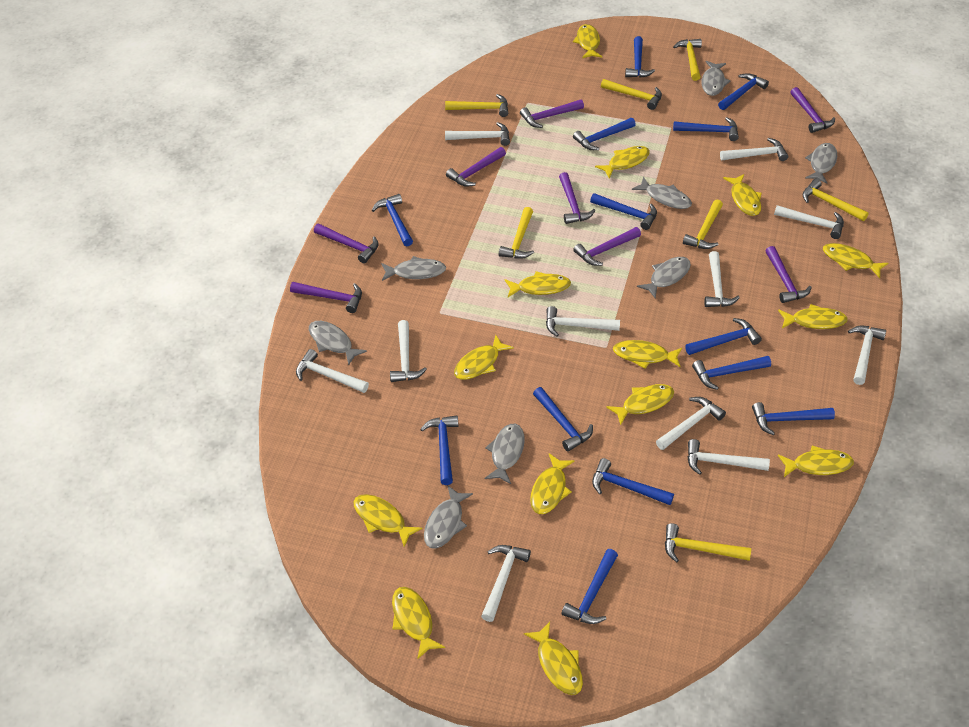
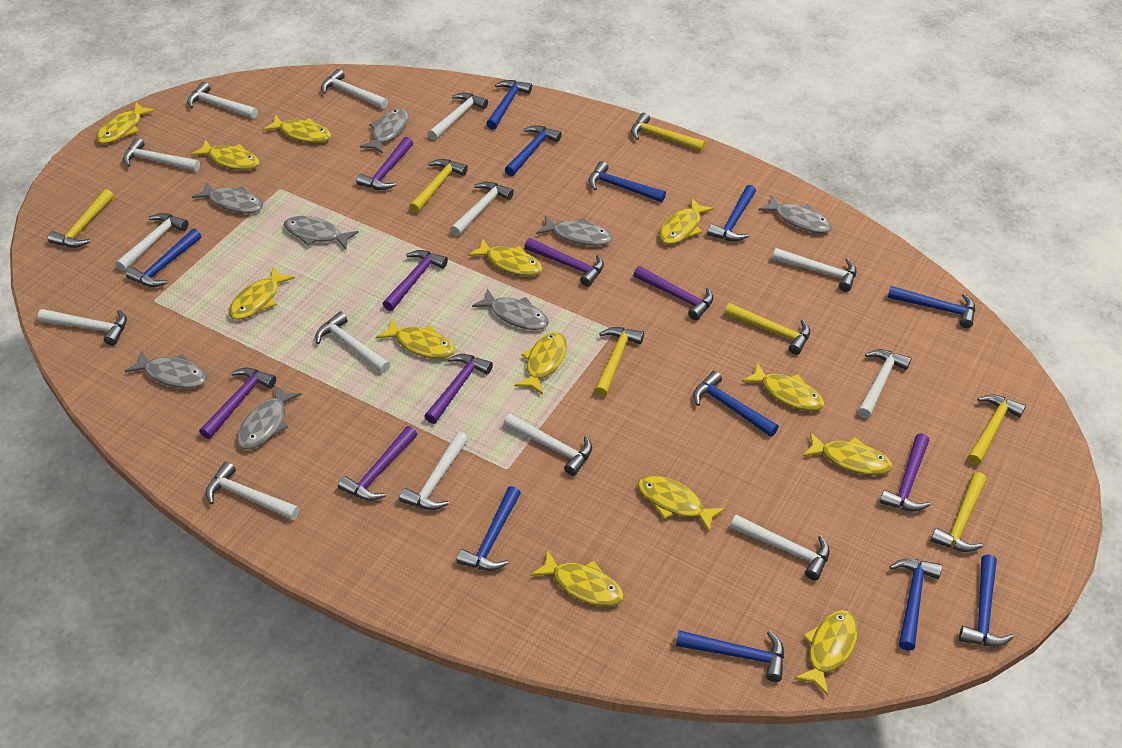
blue hammer: 13 -> 11
white hammer: 11 -> 14
yellow fish: 14 -> 13

